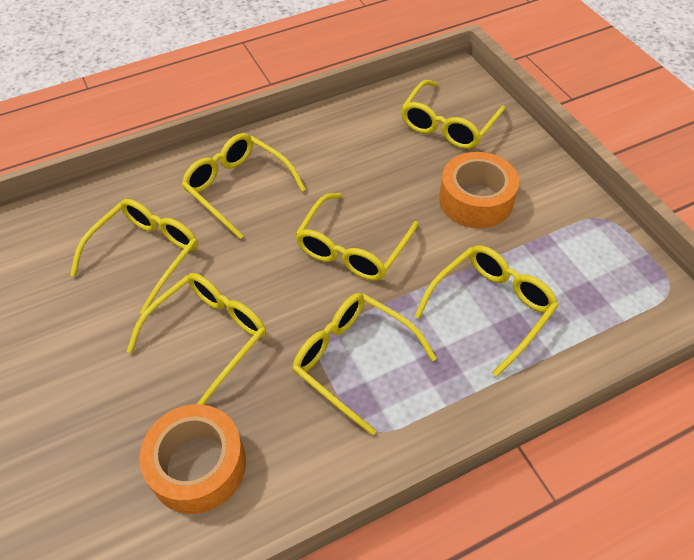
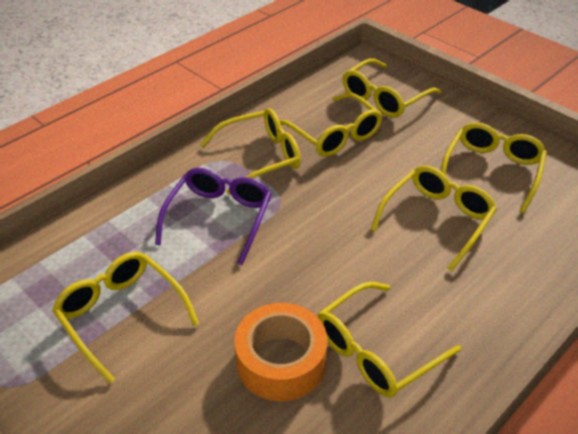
orange tape: 2 -> 1
purple glasses: 0 -> 1

